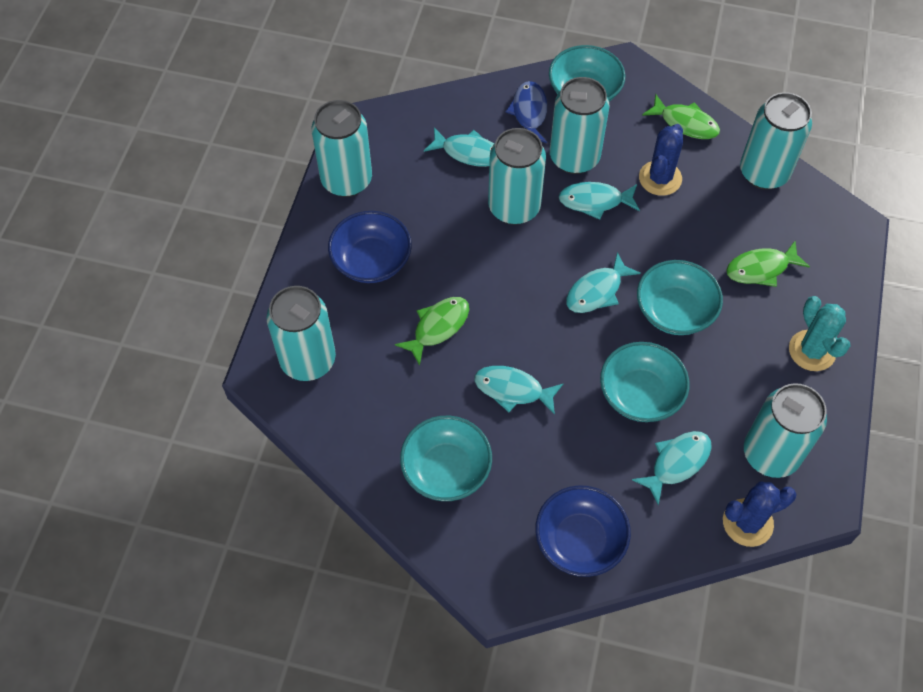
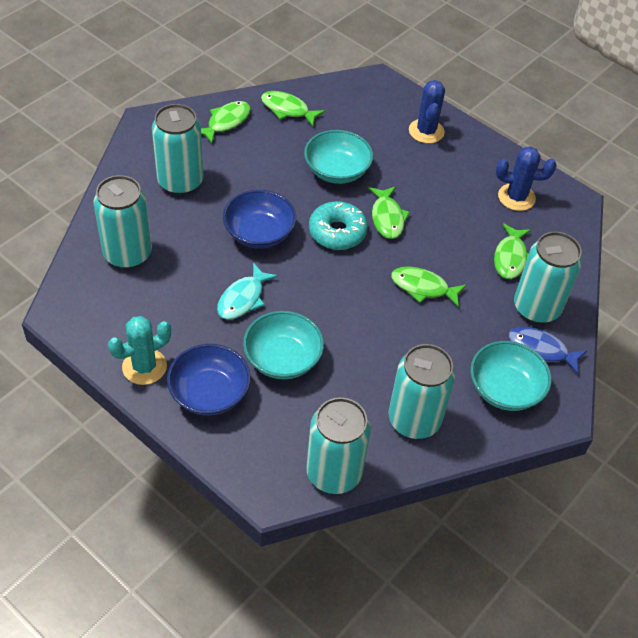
green fish: 3 -> 5
turquoise bowl: 4 -> 3
turquoise can: 6 -> 5
turquoise donut: 0 -> 1
turquoise fish: 5 -> 1

